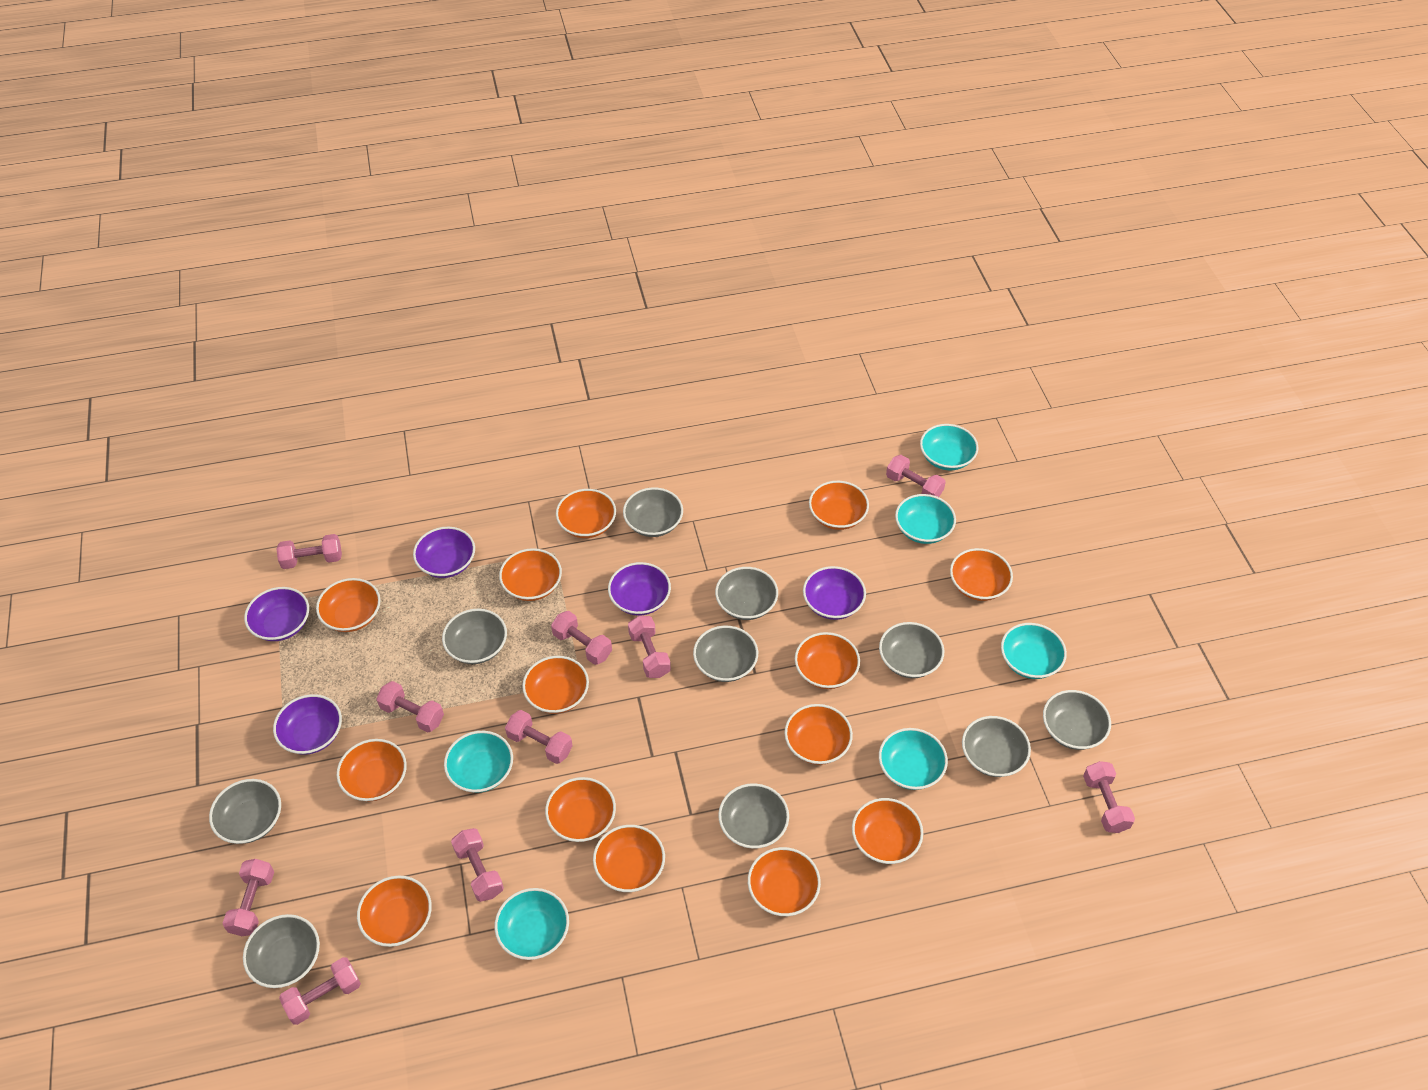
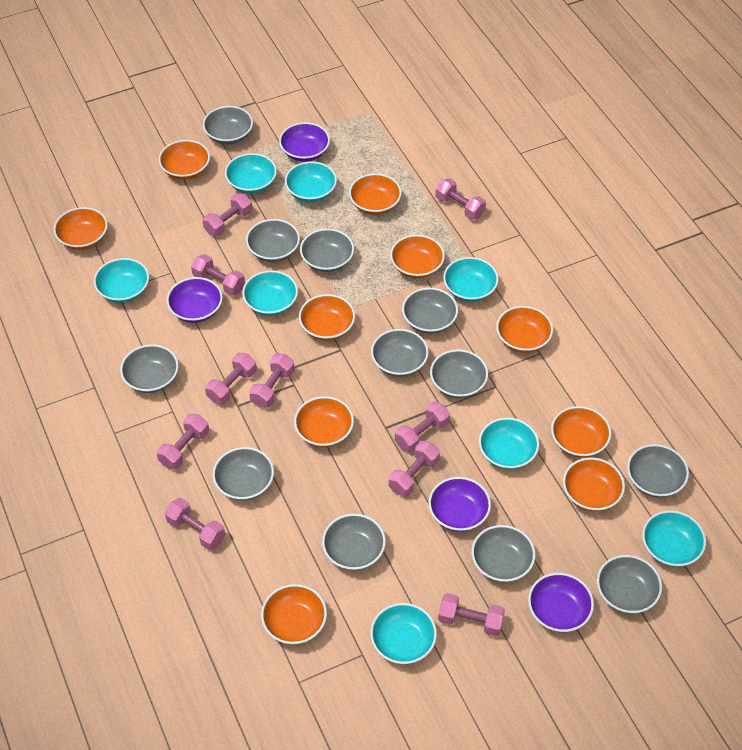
grey bowl: 10 -> 12
orange bowl: 14 -> 10
purple bowl: 5 -> 4
turquoise bowl: 6 -> 8

